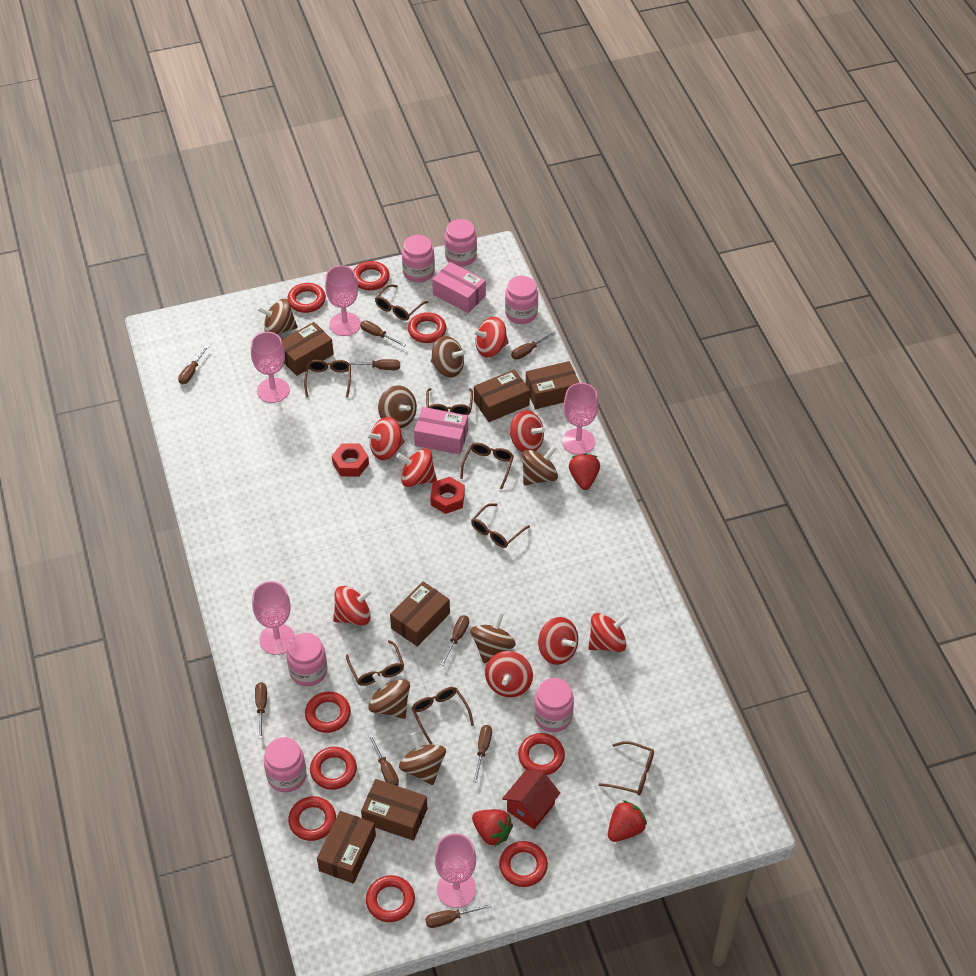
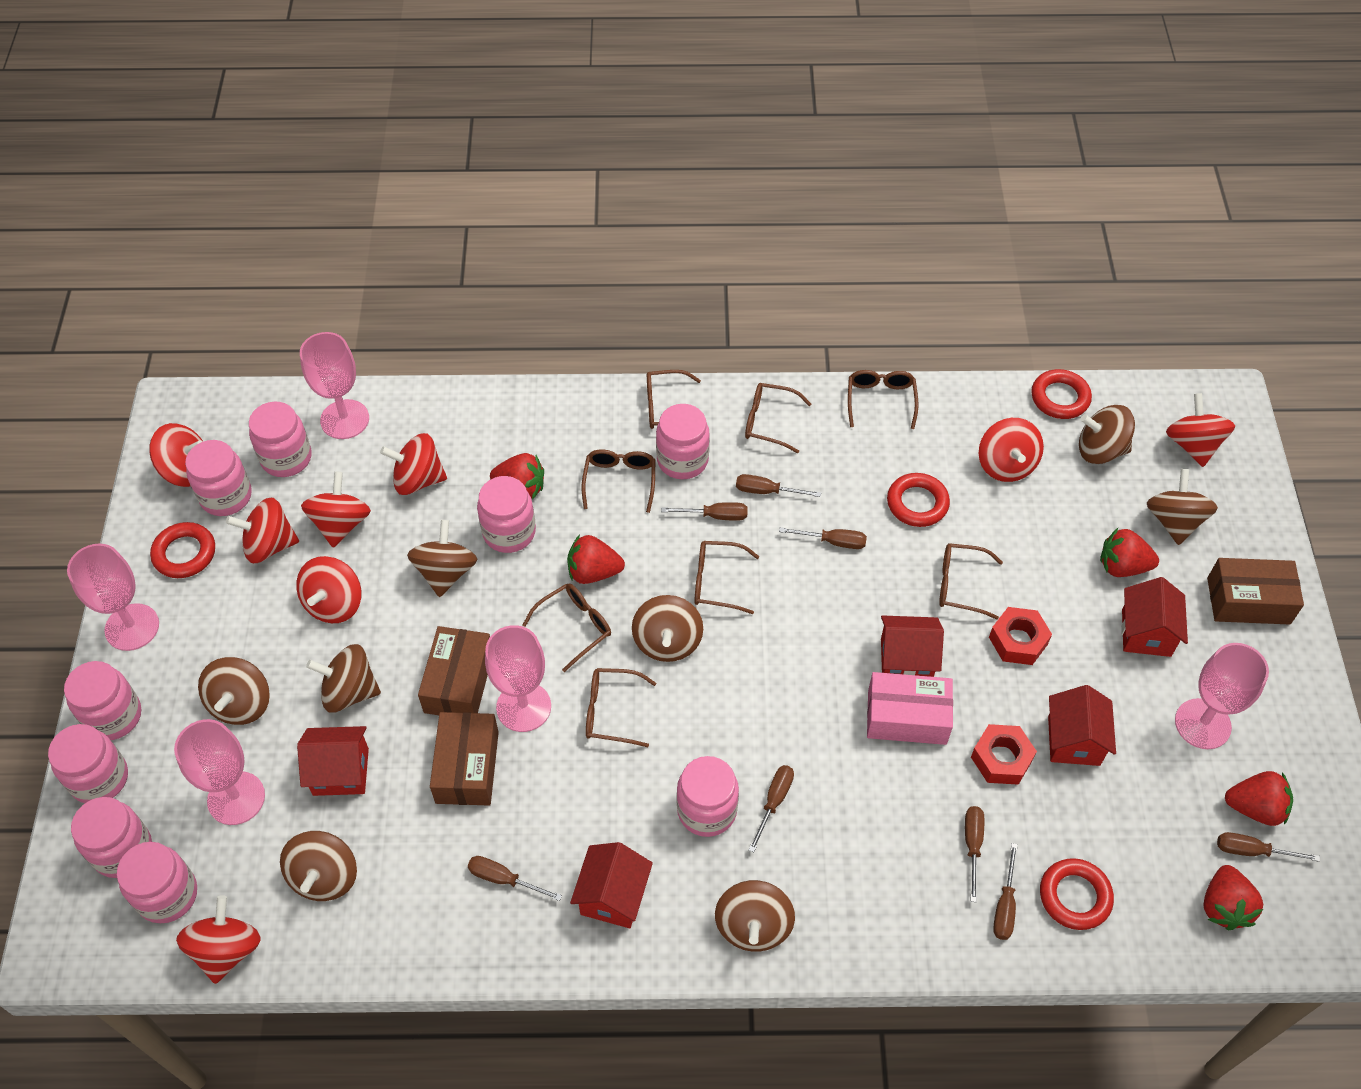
brown box: 6 -> 3
brown screwdriver: 9 -> 8
brown spinning top: 7 -> 8
pink box: 2 -> 1
pink jar: 6 -> 9
red house: 1 -> 5
red ring: 9 -> 4
red strawberry: 3 -> 5

